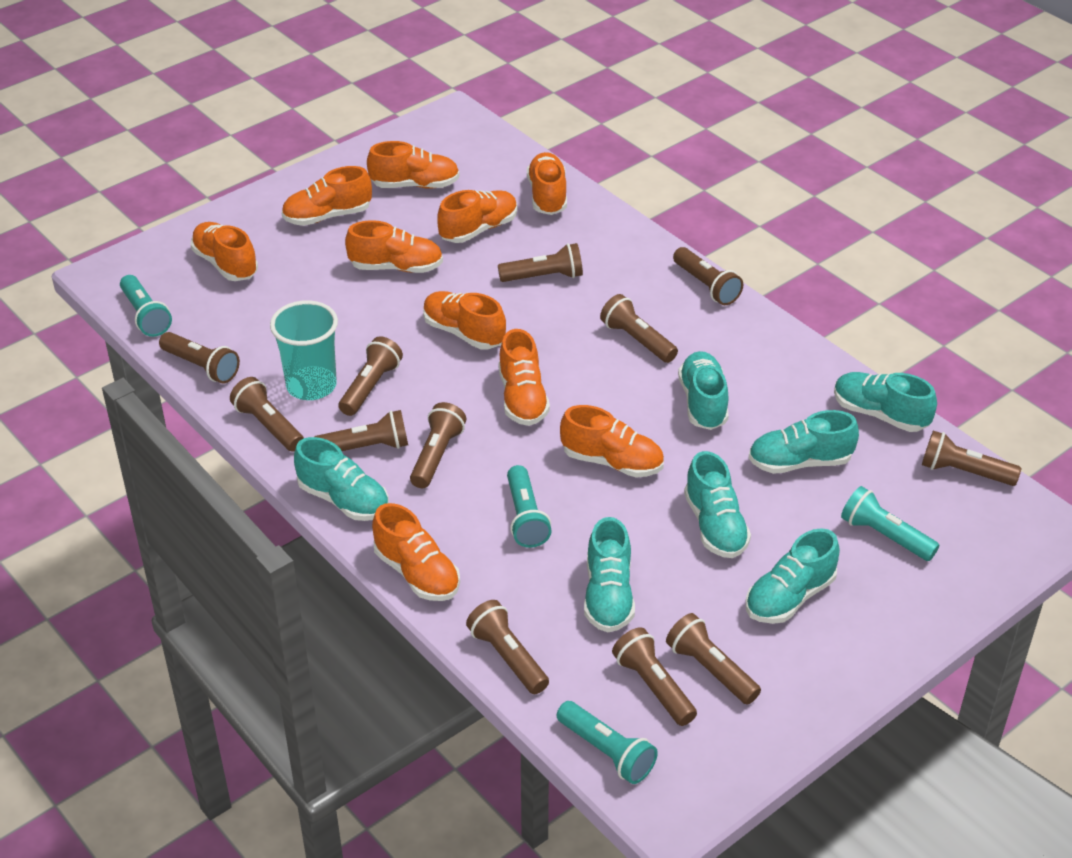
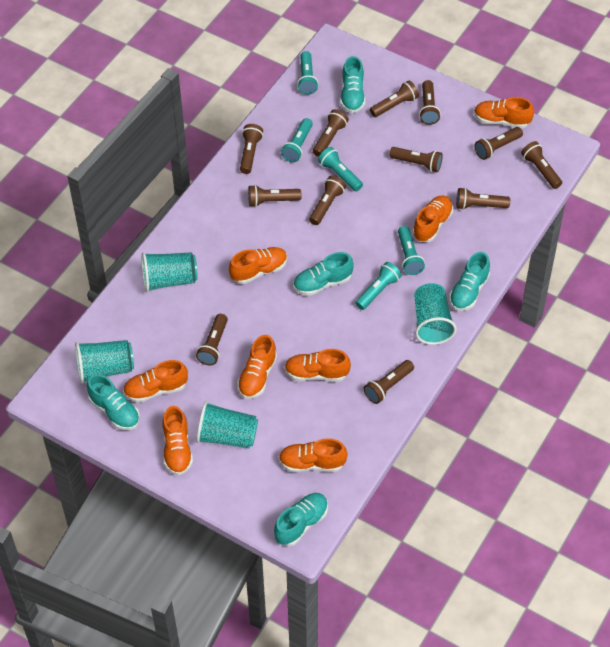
orange shoe: 10 -> 8
turquoise cup: 1 -> 4
turquoise flashlight: 4 -> 5
turquoise shoe: 7 -> 5

